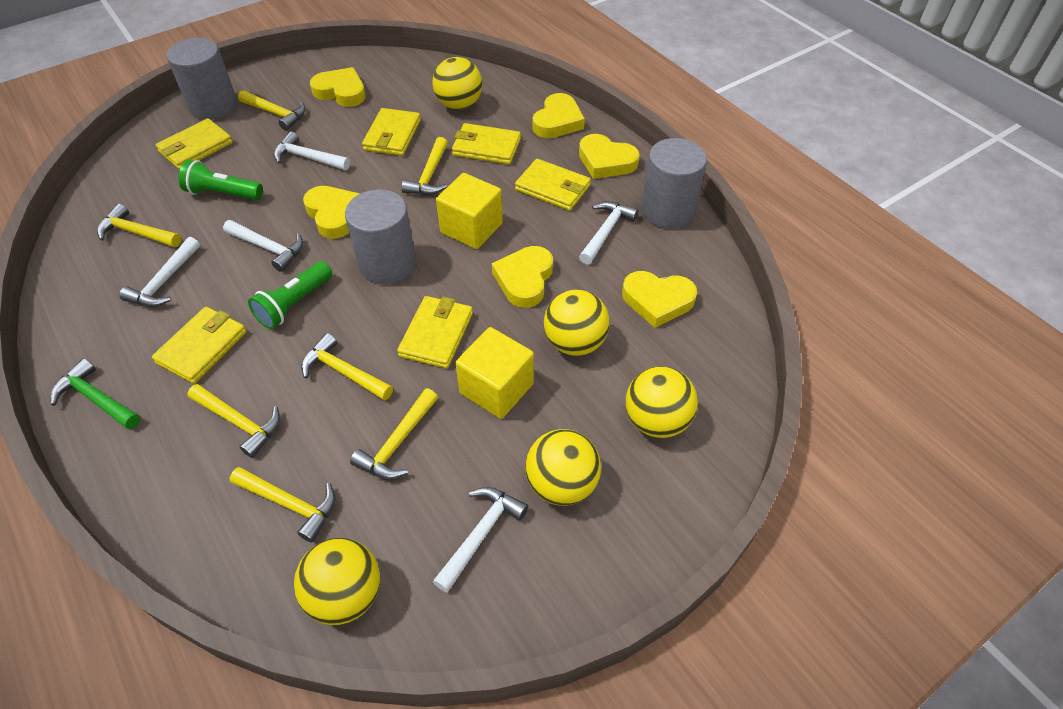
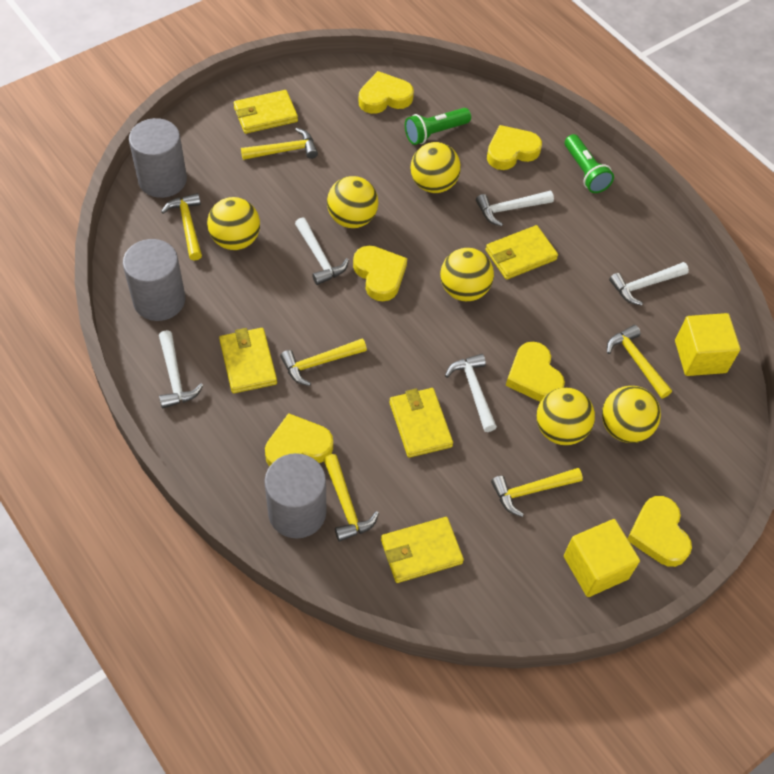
green hammer: 1 -> 0
yellow ball: 5 -> 6
yellow hammer: 7 -> 6
yellow wallet: 6 -> 5

